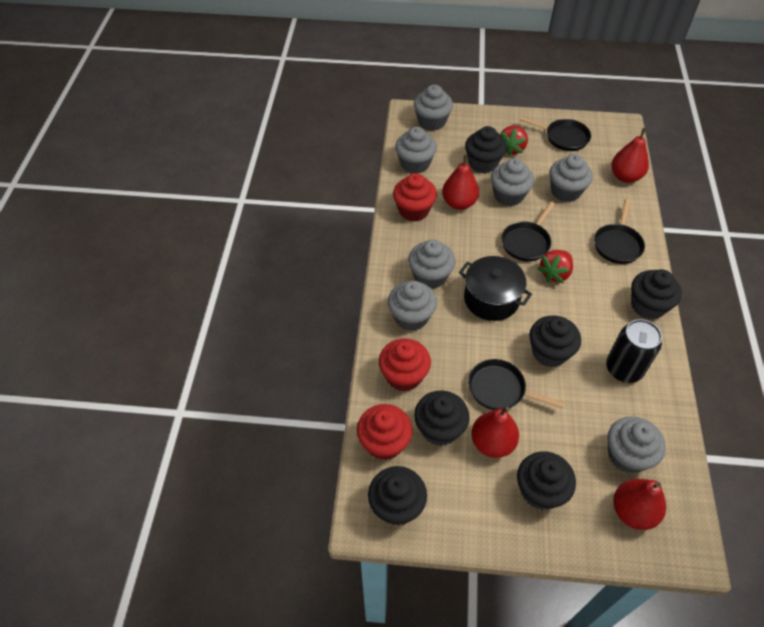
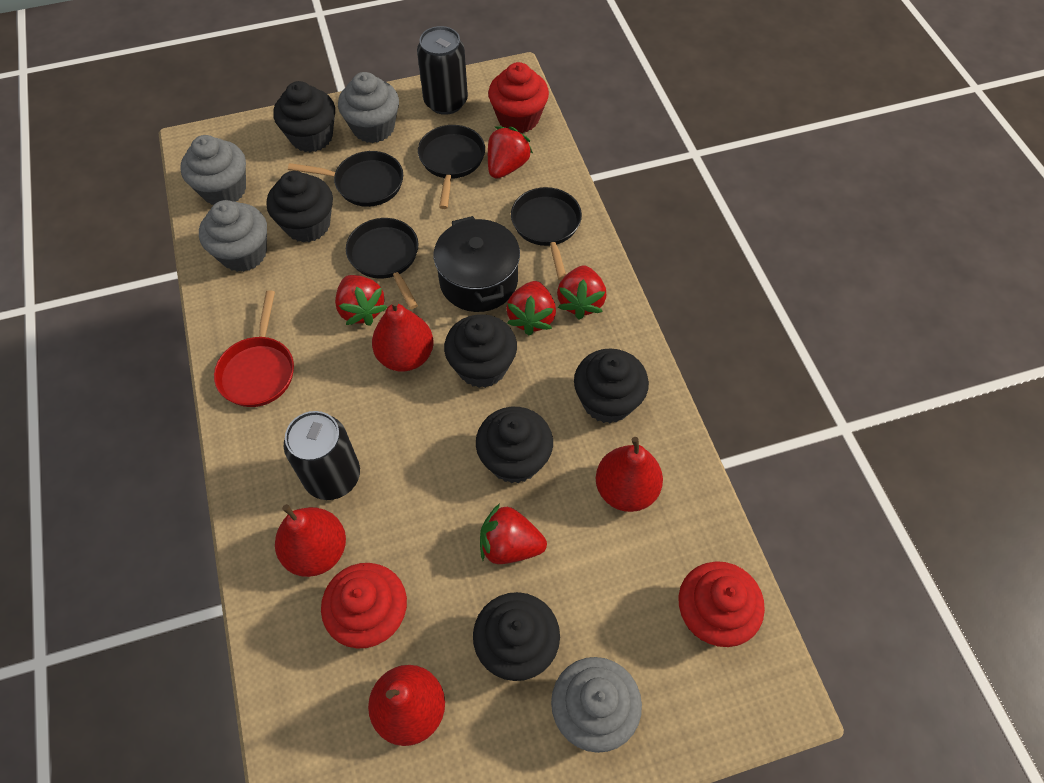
black can: 1 -> 2
grey cupcake: 7 -> 4
red pan: 0 -> 1
red strawberry: 2 -> 5

